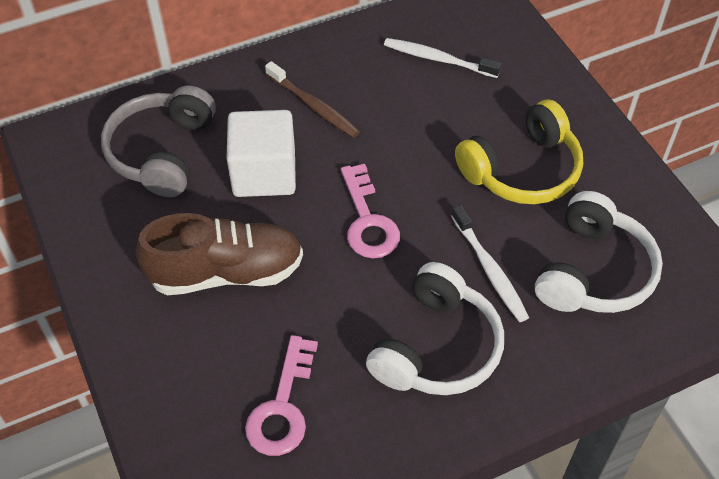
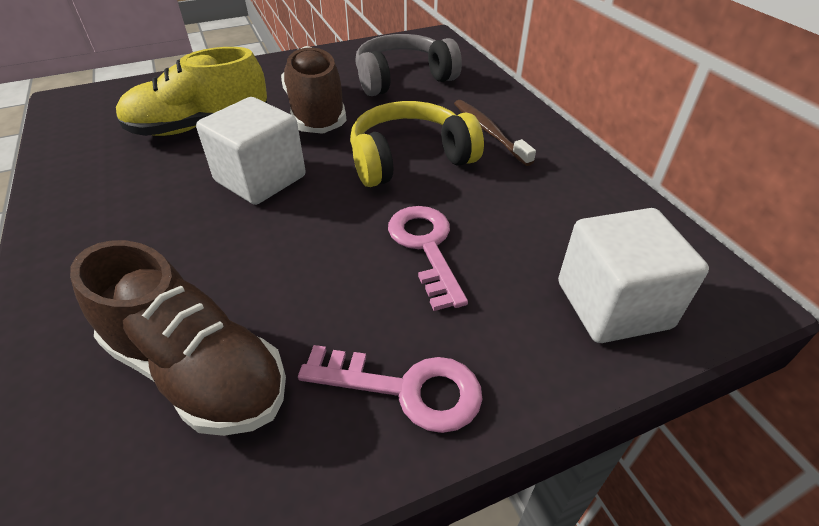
brown shoe: 1 -> 2
white cube: 1 -> 2
white headphones: 2 -> 0
white toothbrush: 2 -> 0
yellow shoe: 0 -> 1

